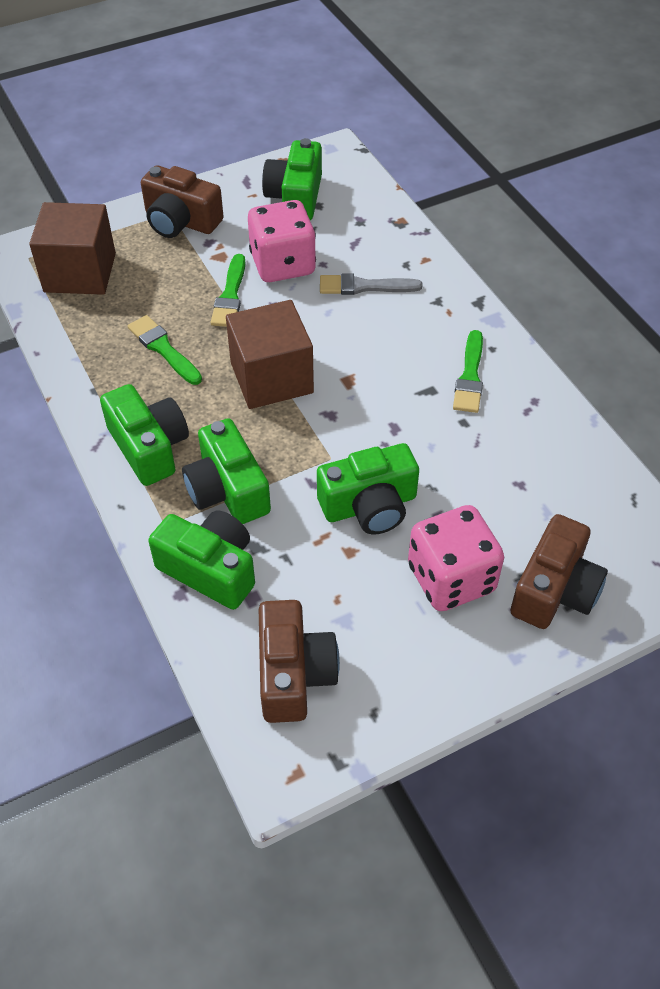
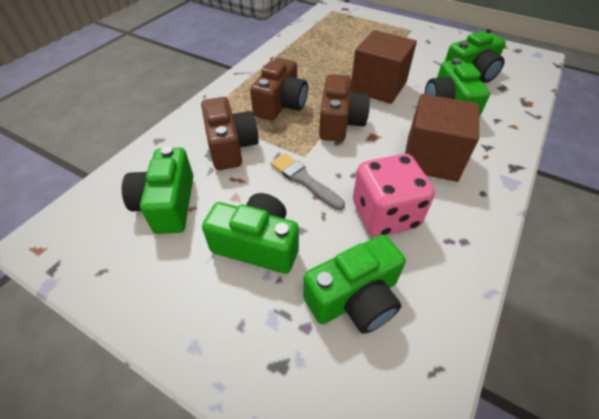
green brush: 3 -> 0
pink dice: 2 -> 1

